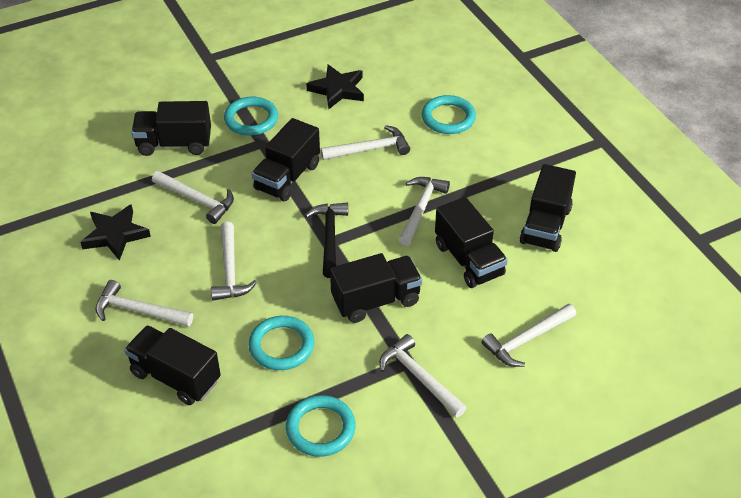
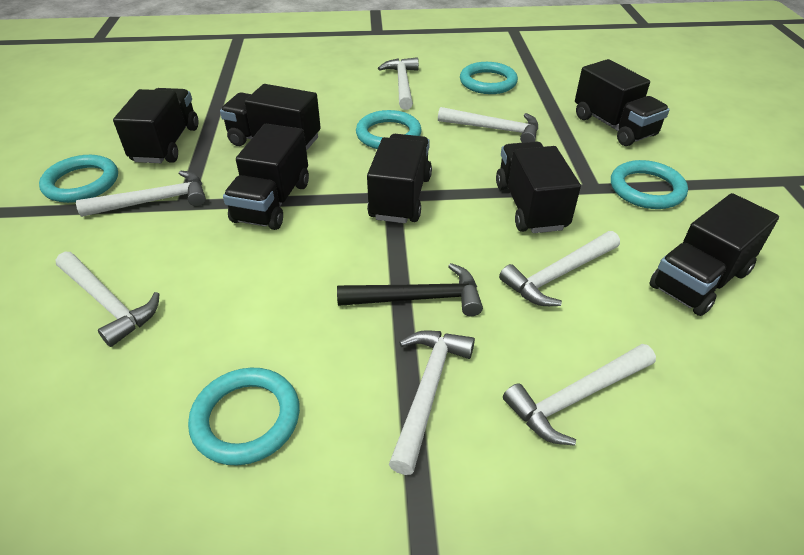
black star: 2 -> 0
black truck: 6 -> 7
turquoise ring: 4 -> 5

